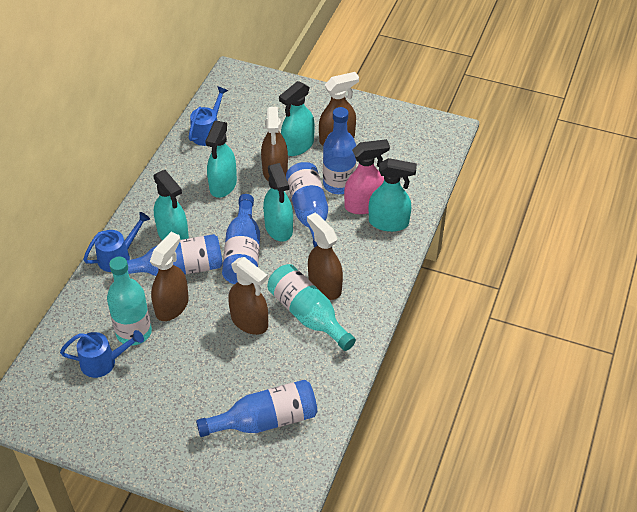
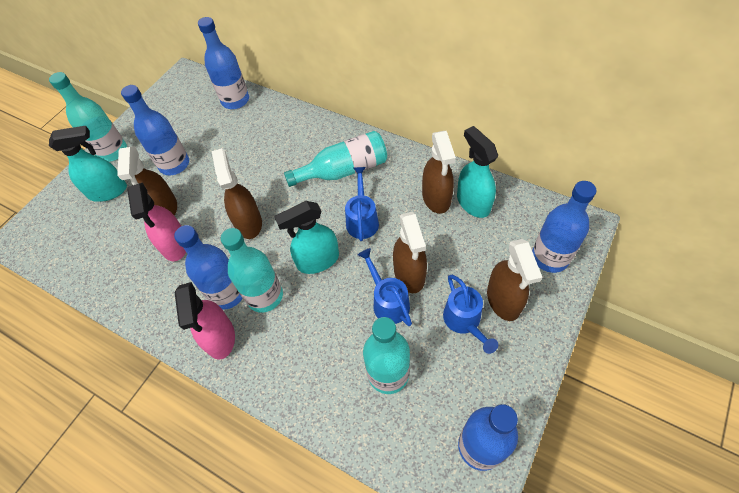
pink spray bottle: 1 -> 2
turquoise bottle: 2 -> 4
turquoise spray bottle: 5 -> 3

